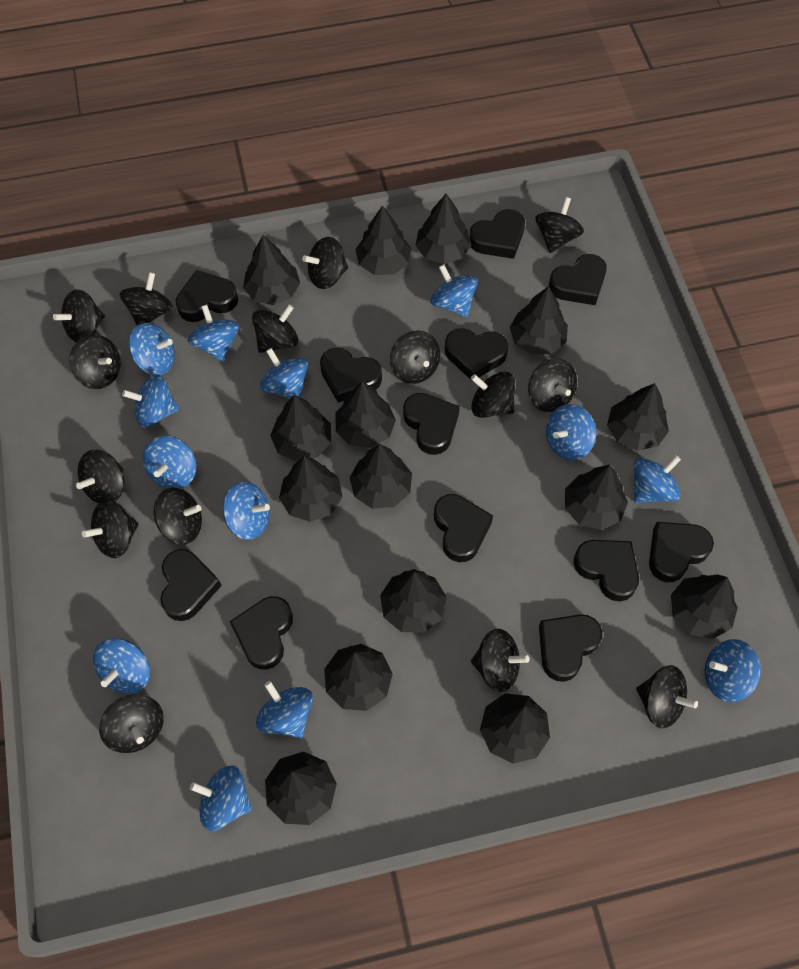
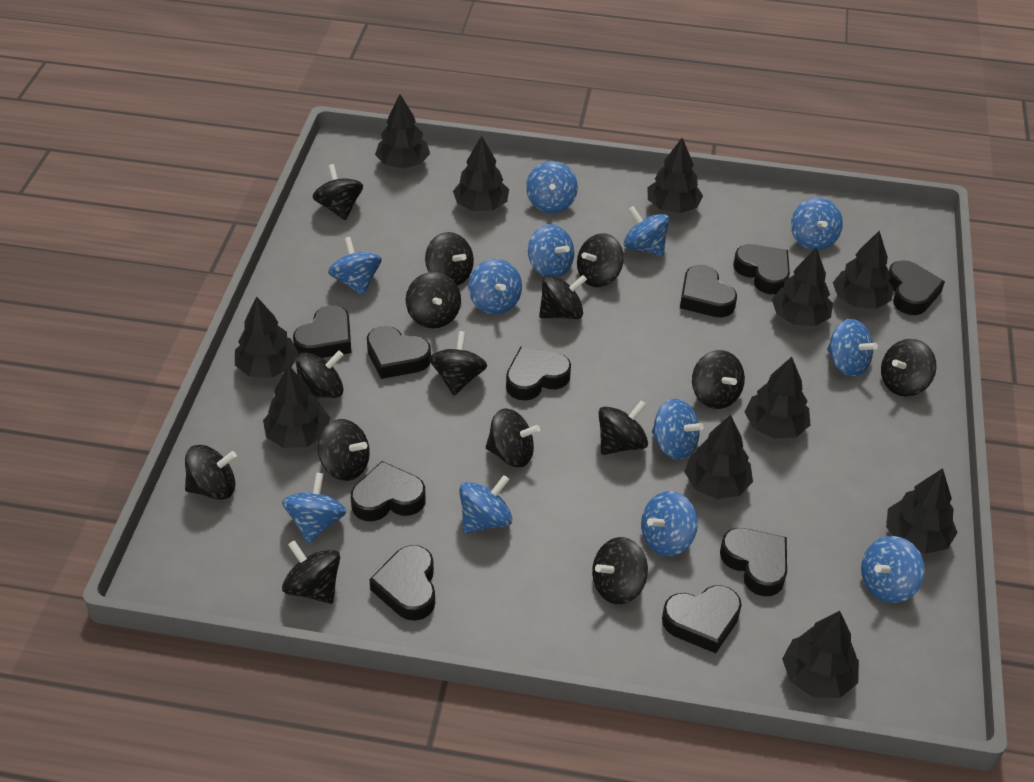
black heart: 12 -> 10
black tree: 15 -> 11
blue spinning top: 13 -> 12

